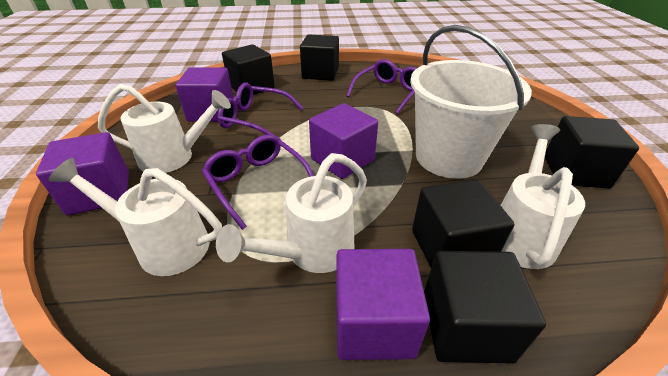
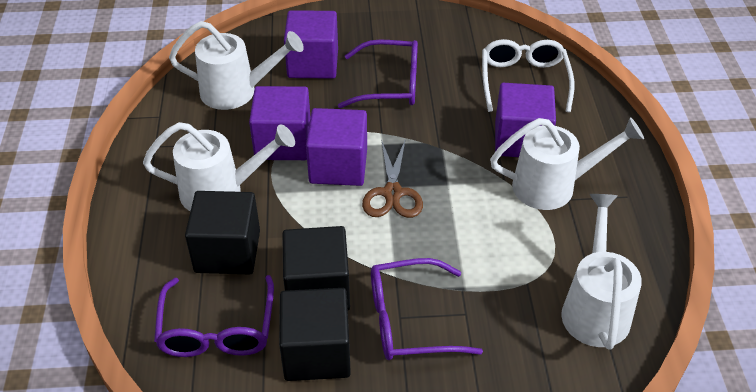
black cube: 5 -> 3
brown scissors: 0 -> 1
white bucket: 1 -> 0
white glasses: 0 -> 1

